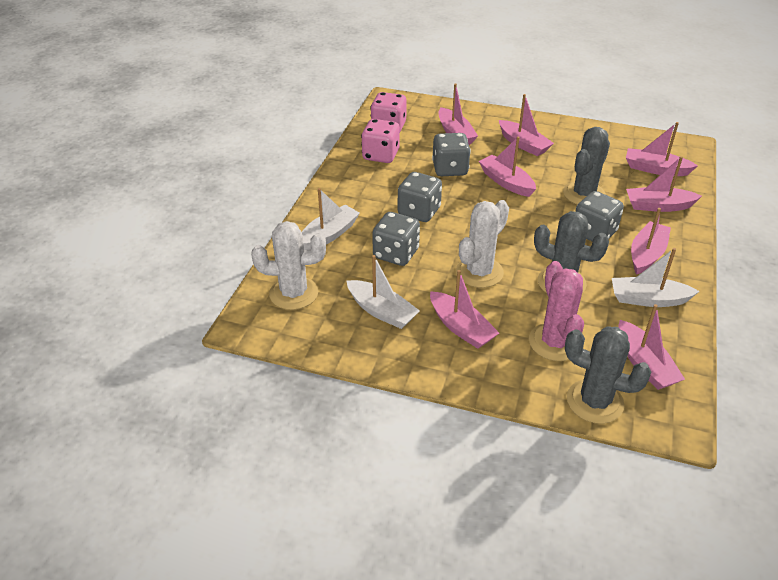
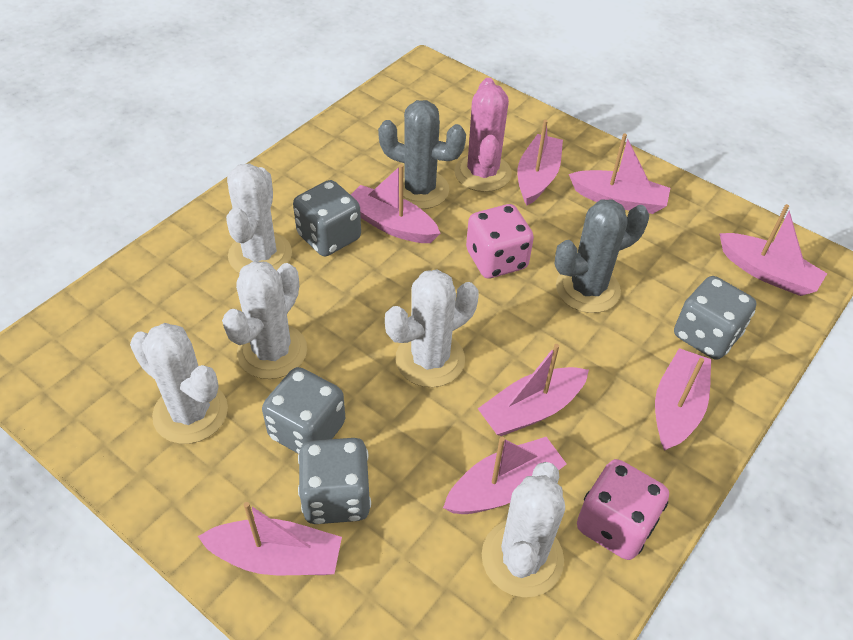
grey cactus: 3 -> 2
white boat: 3 -> 0
white cactus: 2 -> 5

